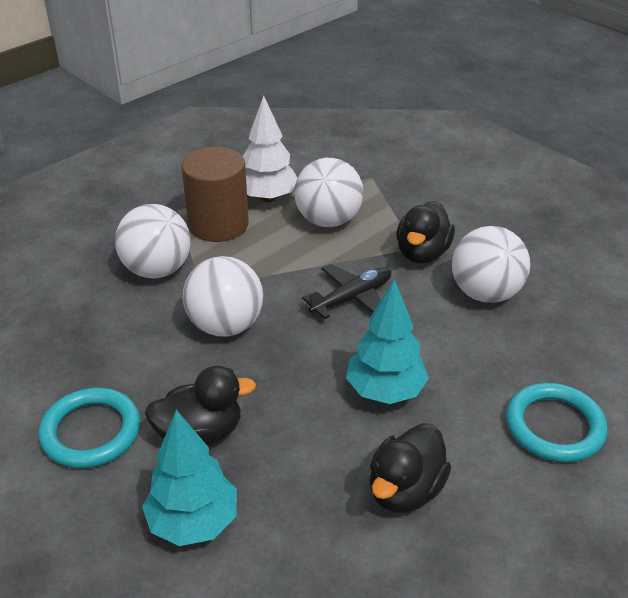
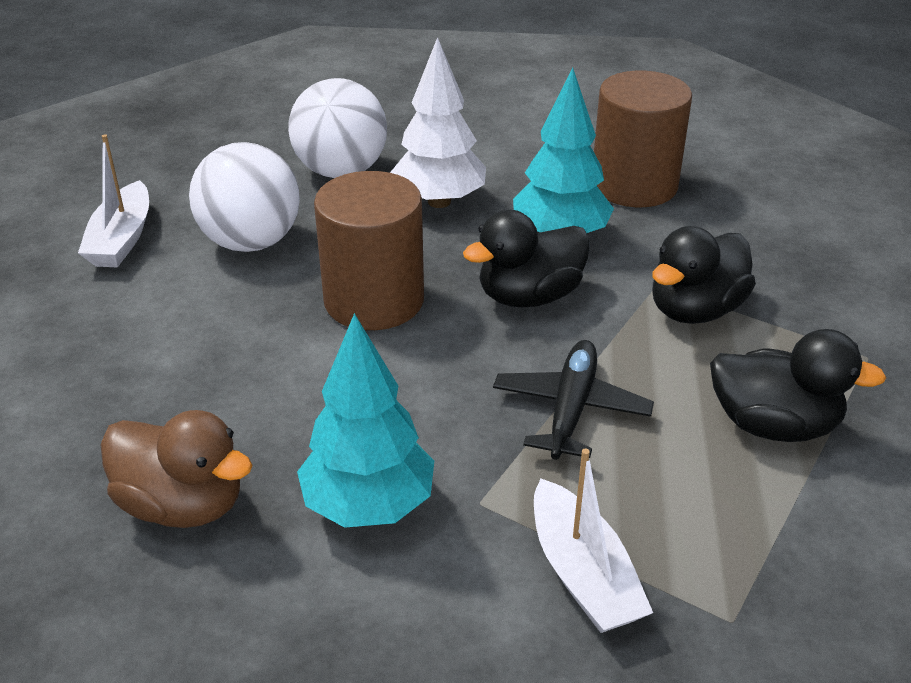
brown cylinder: 1 -> 2
brown duck: 0 -> 1
turquoise ring: 2 -> 0
white ball: 4 -> 2
white boat: 0 -> 2

